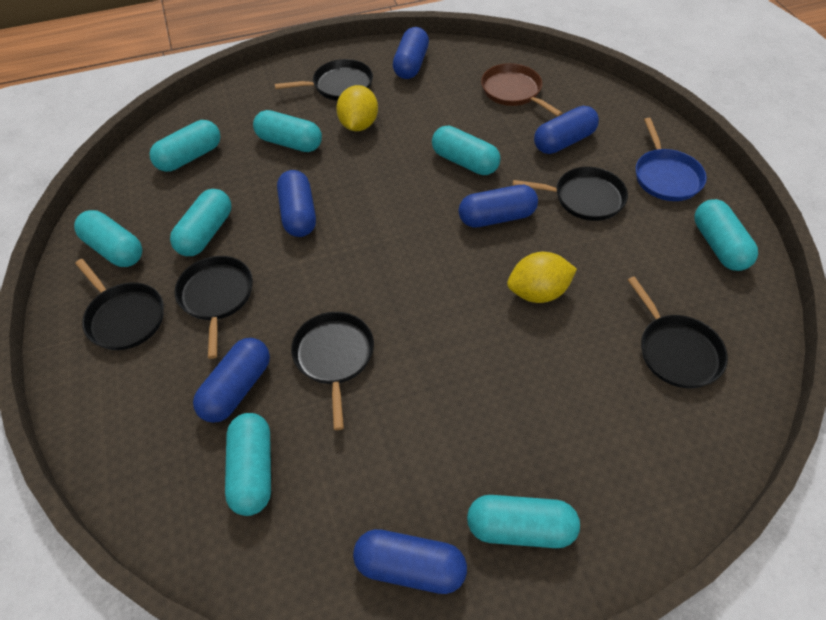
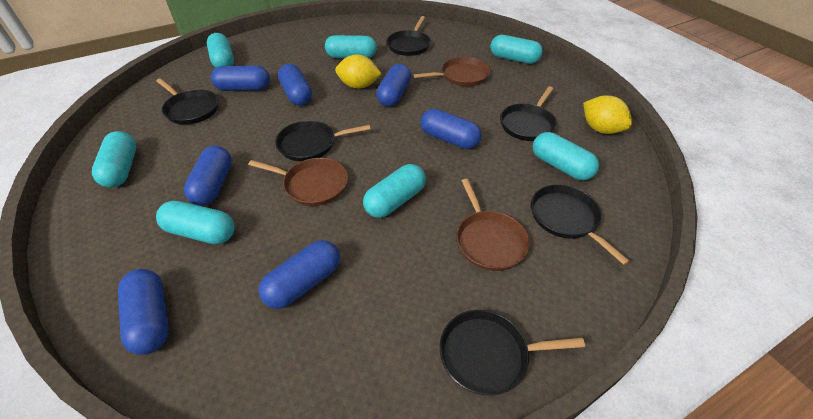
blue capsule: 6 -> 7
blue pan: 1 -> 0
brown pan: 1 -> 3
turquoise capsule: 8 -> 7

